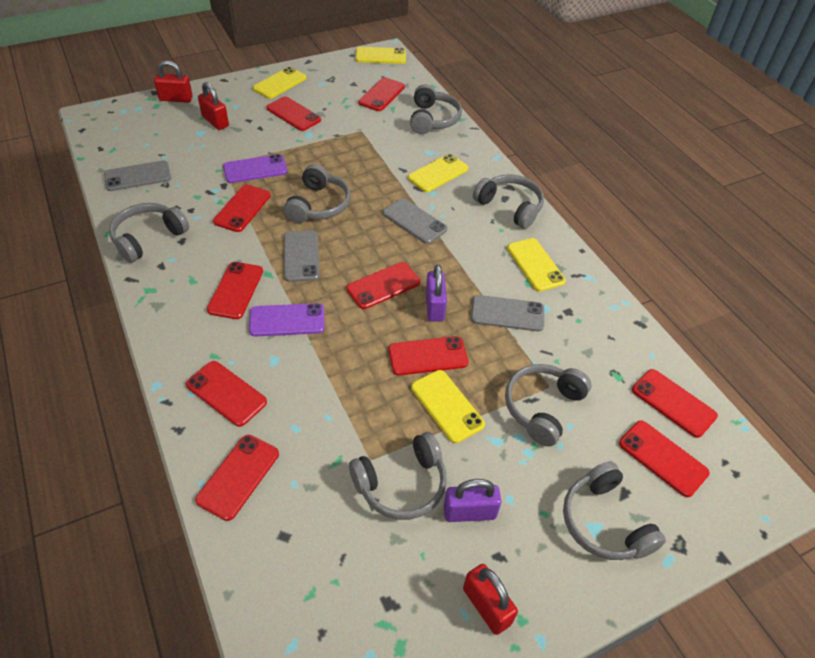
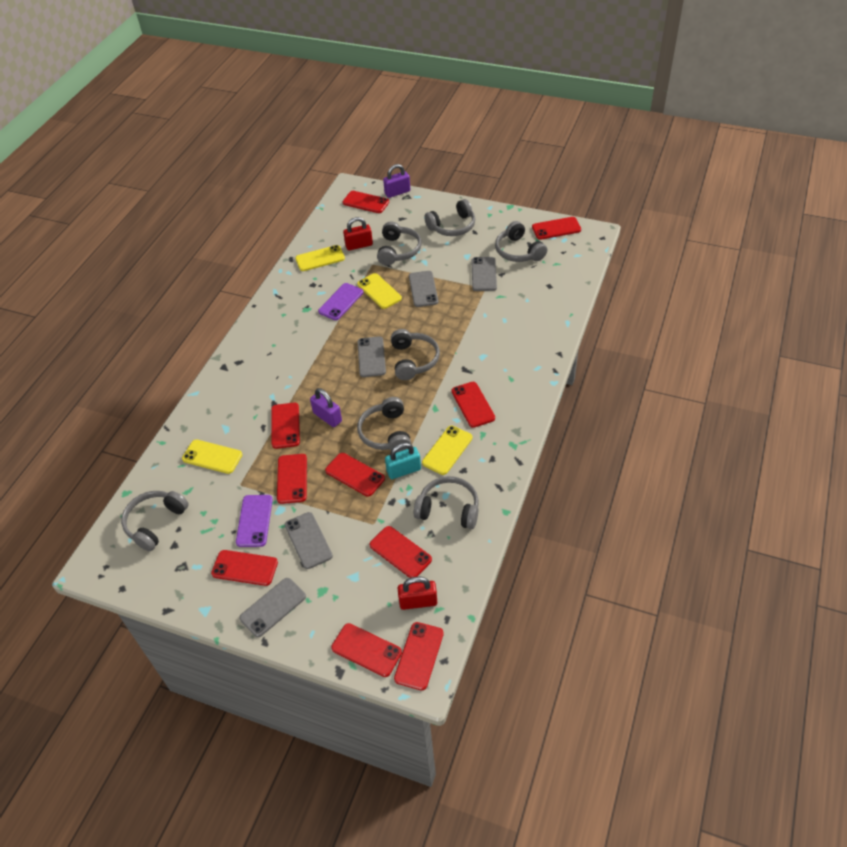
grey phone: 4 -> 5
red padlock: 3 -> 2
turquoise padlock: 0 -> 1
yellow phone: 5 -> 4

